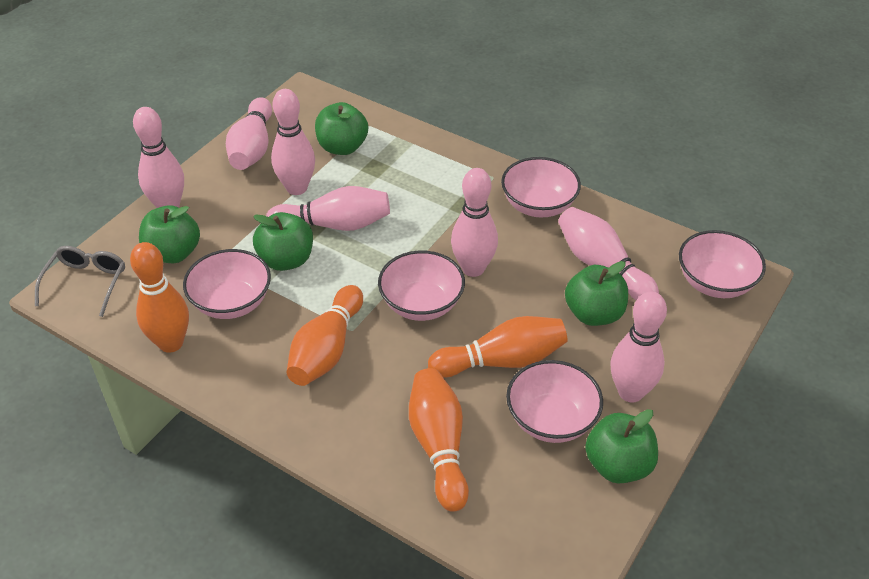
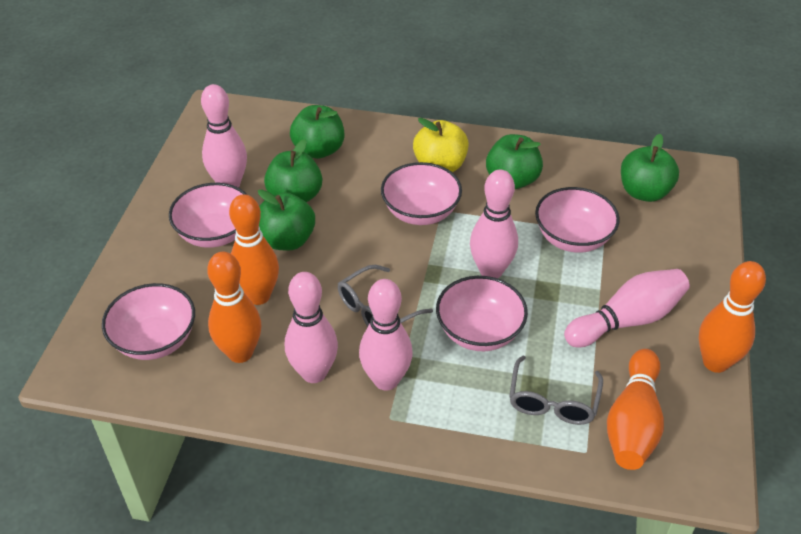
grey glasses: 1 -> 2
pink bowling pin: 7 -> 5
yellow apple: 0 -> 1

